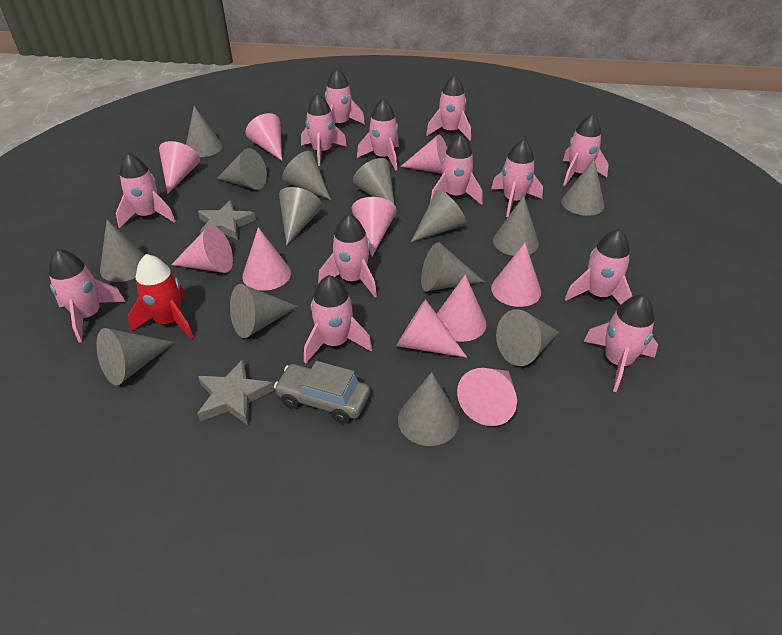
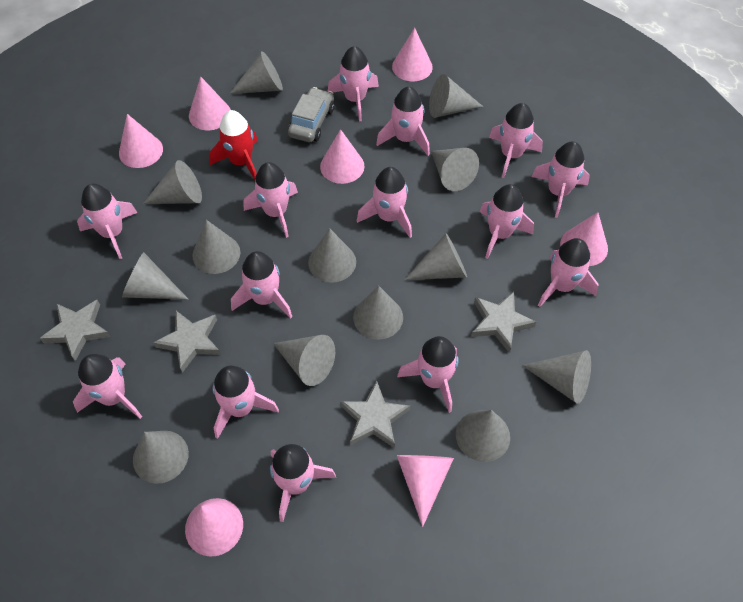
grey cone: 14 -> 13
grey star: 2 -> 4
pink cone: 10 -> 7
pink rocket: 13 -> 14

